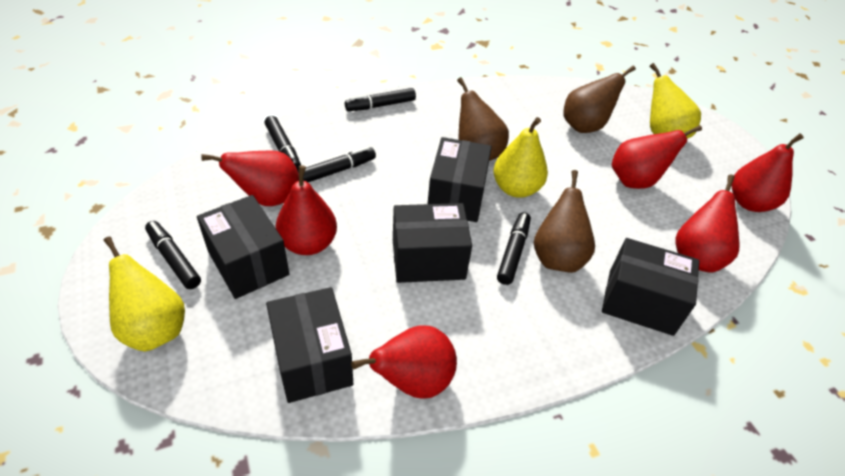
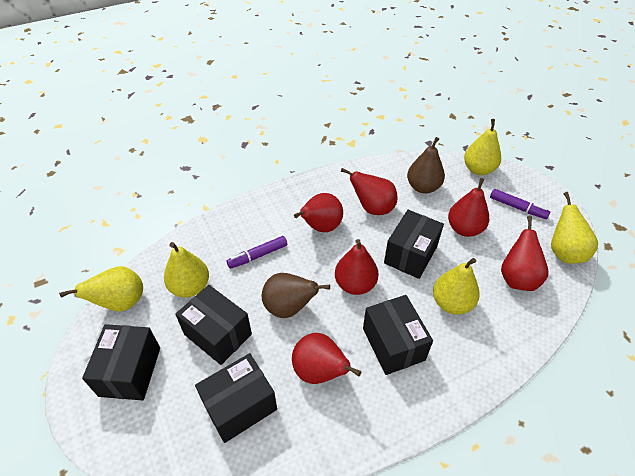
black marker: 5 -> 0
brown pear: 3 -> 2
purple marker: 0 -> 2
yellow pear: 3 -> 5

